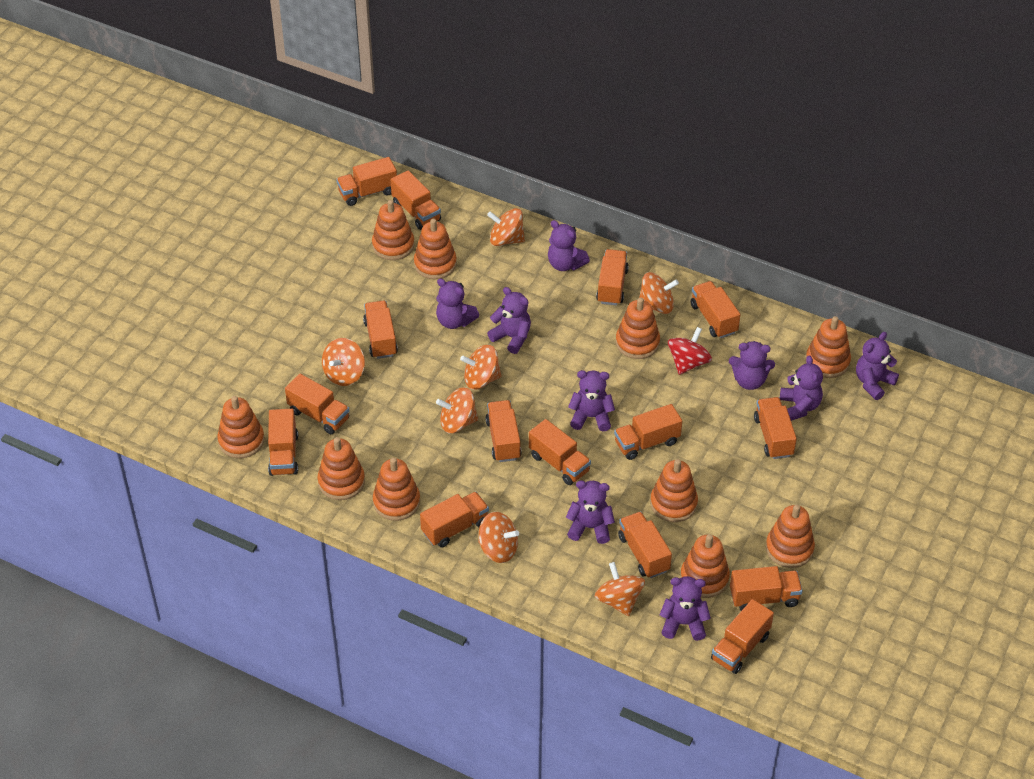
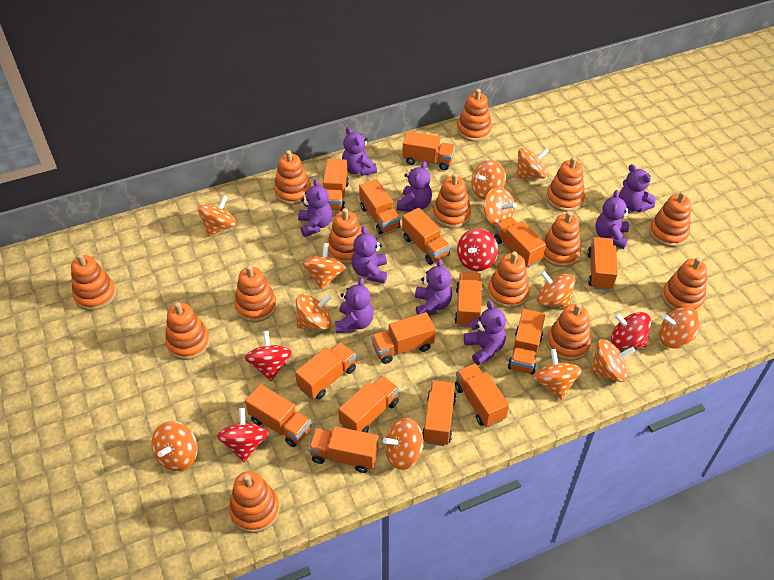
orange spinning top: 7 -> 12
orange stacking toy: 10 -> 14
red spinning top: 1 -> 4

